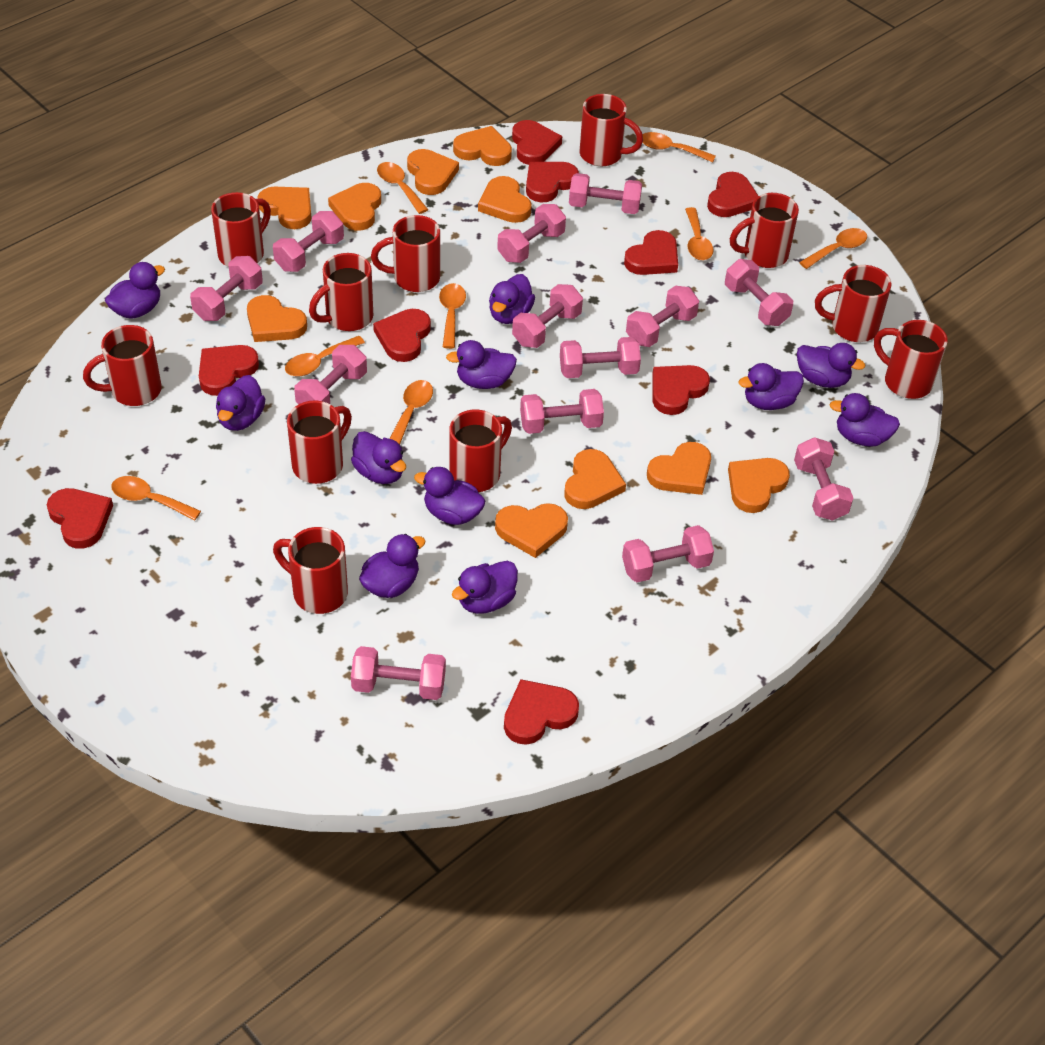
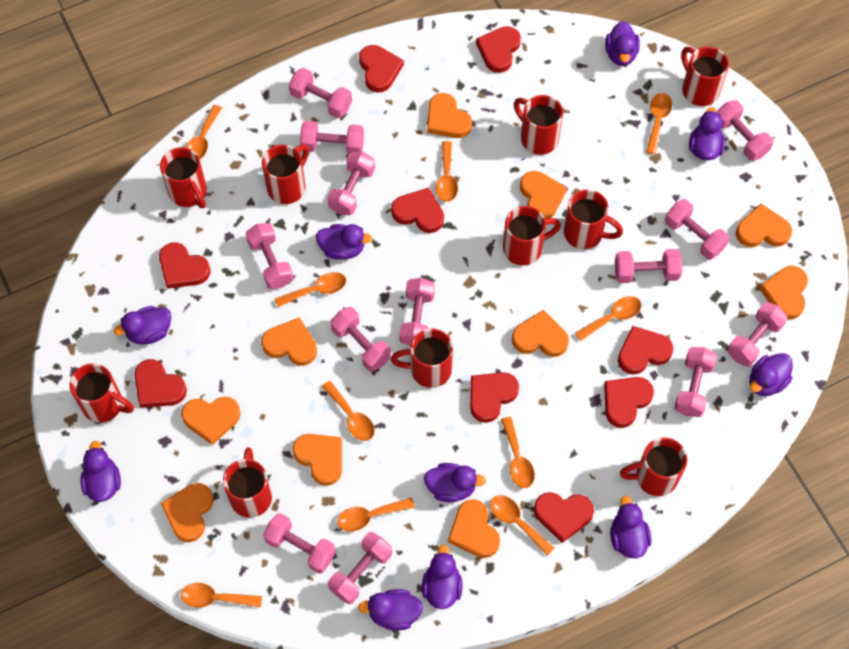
orange spoon: 8 -> 10
purple duck: 11 -> 10
red mug: 11 -> 10

